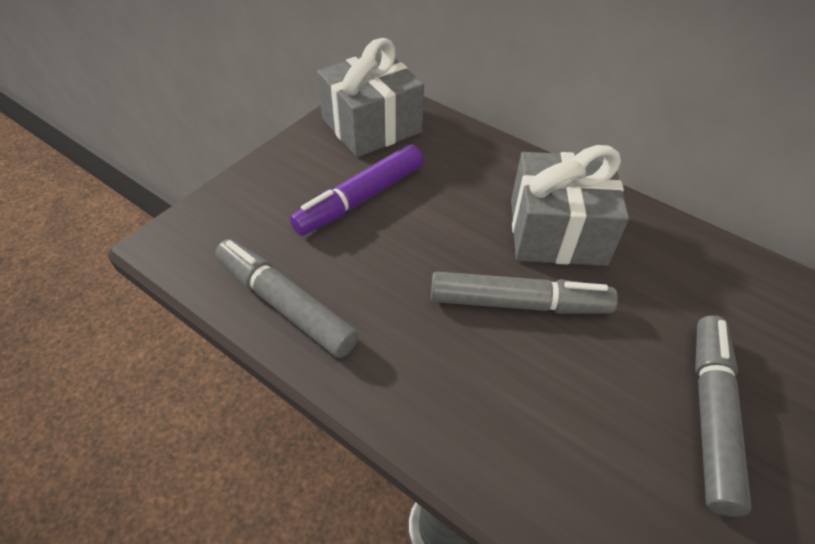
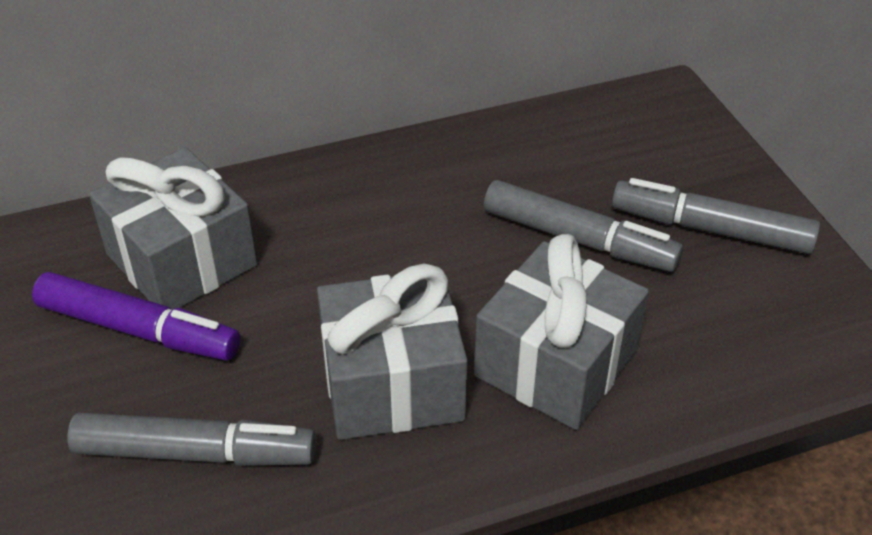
grey gift: 2 -> 3

